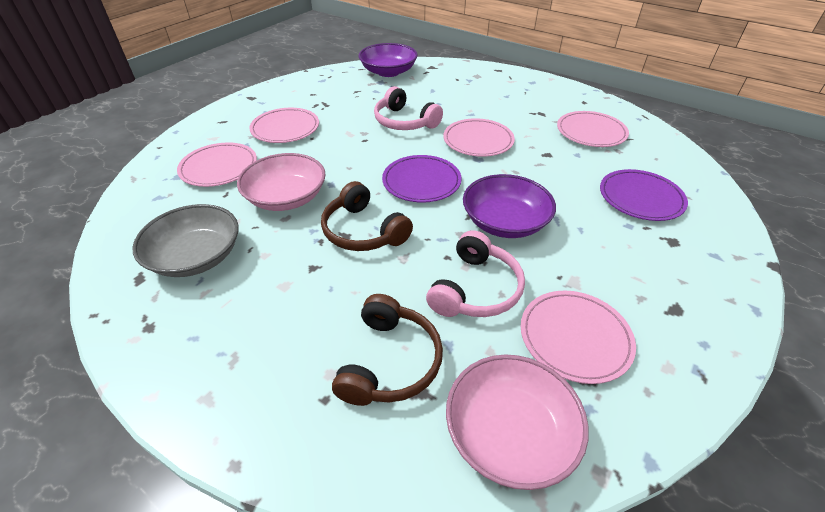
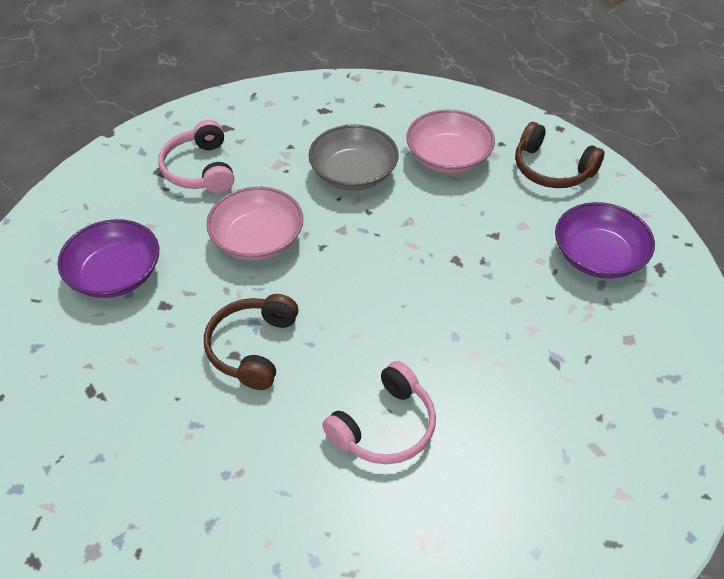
pink plate: 5 -> 0
purple plate: 2 -> 0

